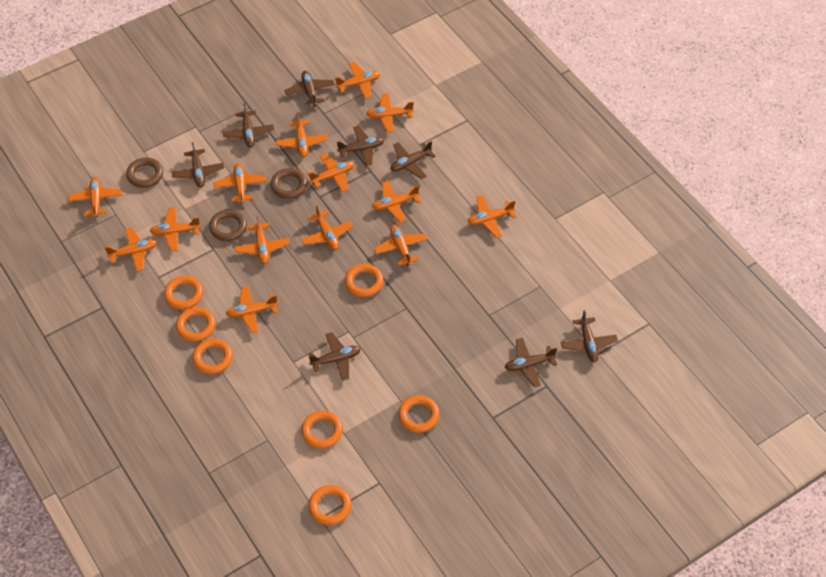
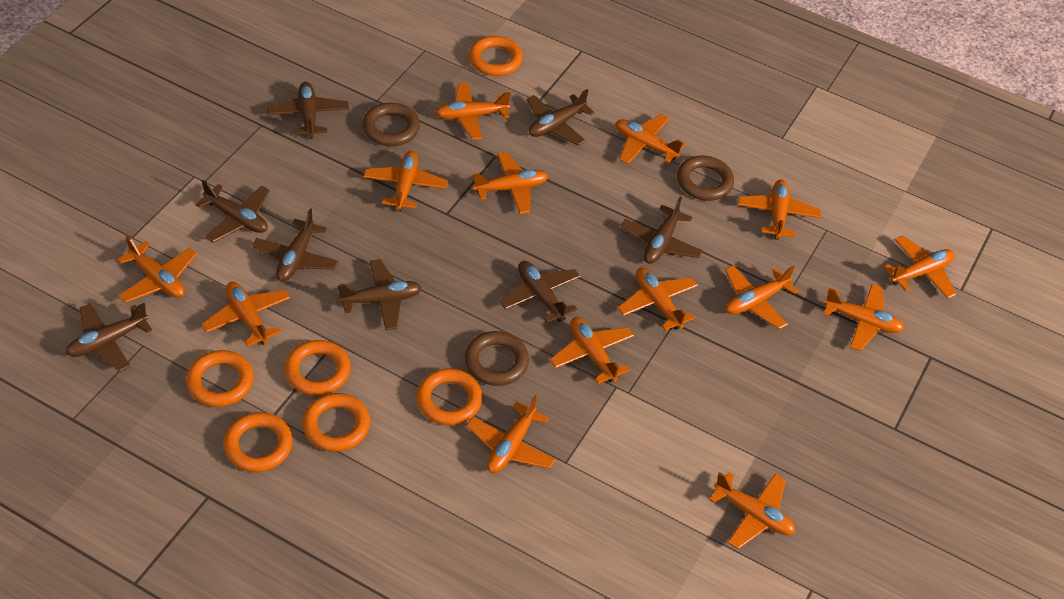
orange ring: 7 -> 6

